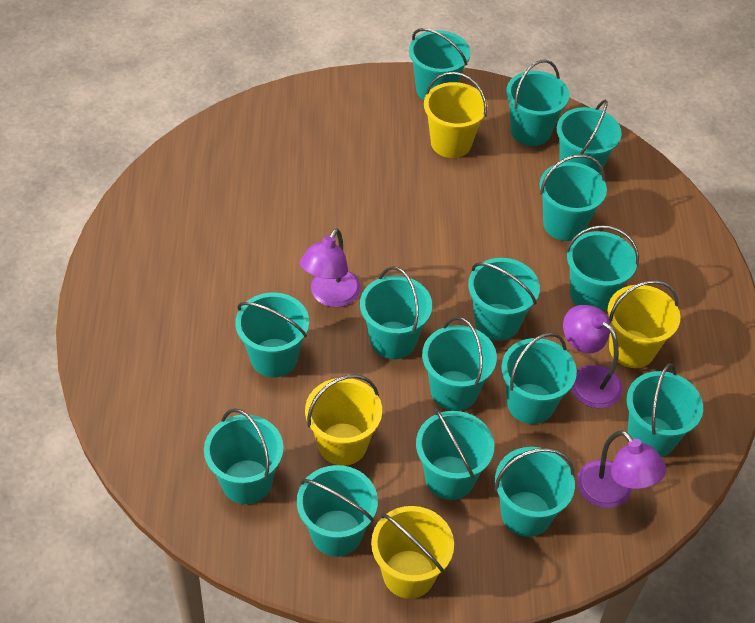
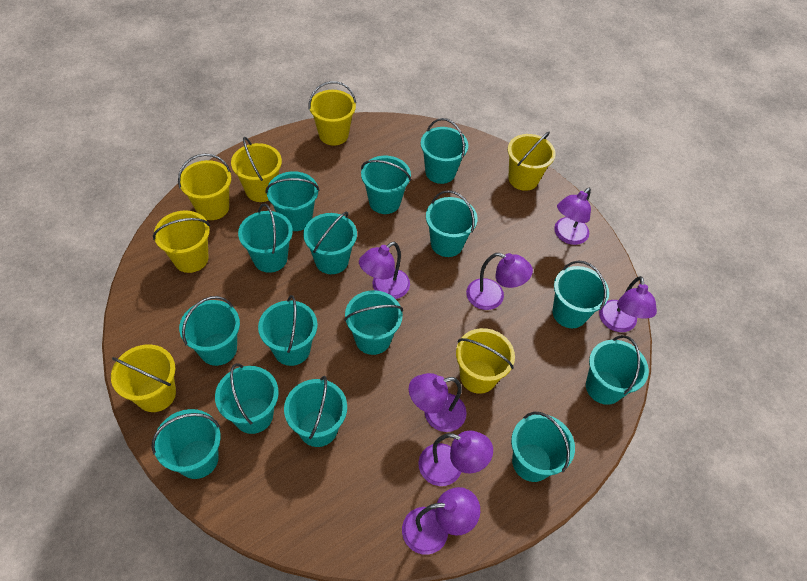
purple lamp: 3 -> 7
yellow bucket: 4 -> 7

